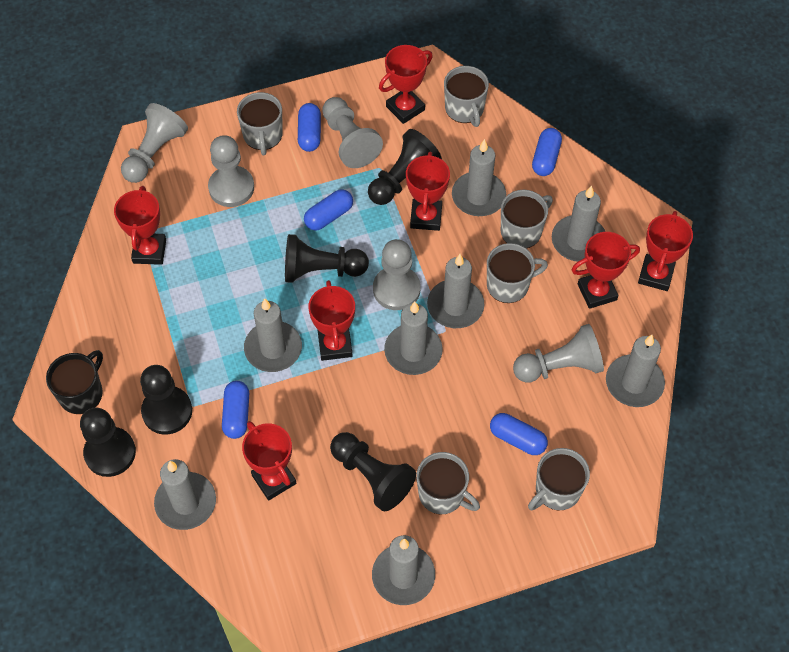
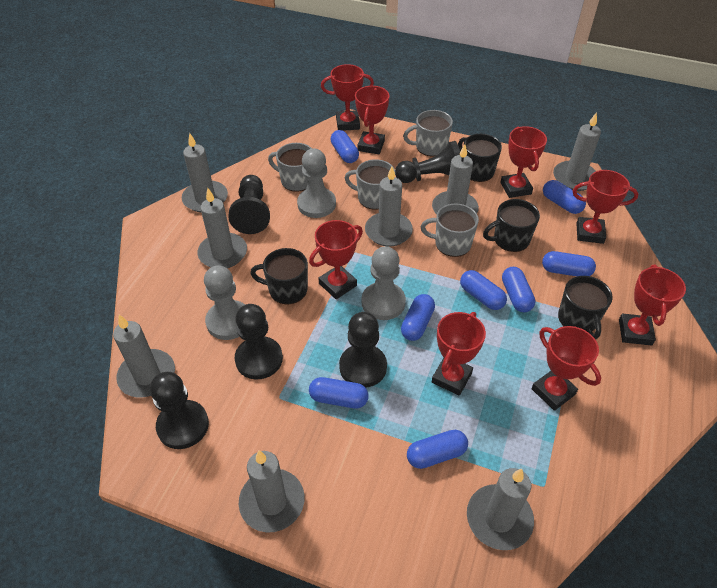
black mug: 1 -> 4
blue capsule: 5 -> 8
grey mug: 6 -> 4
grey pawn: 5 -> 3
red trophy: 7 -> 8

